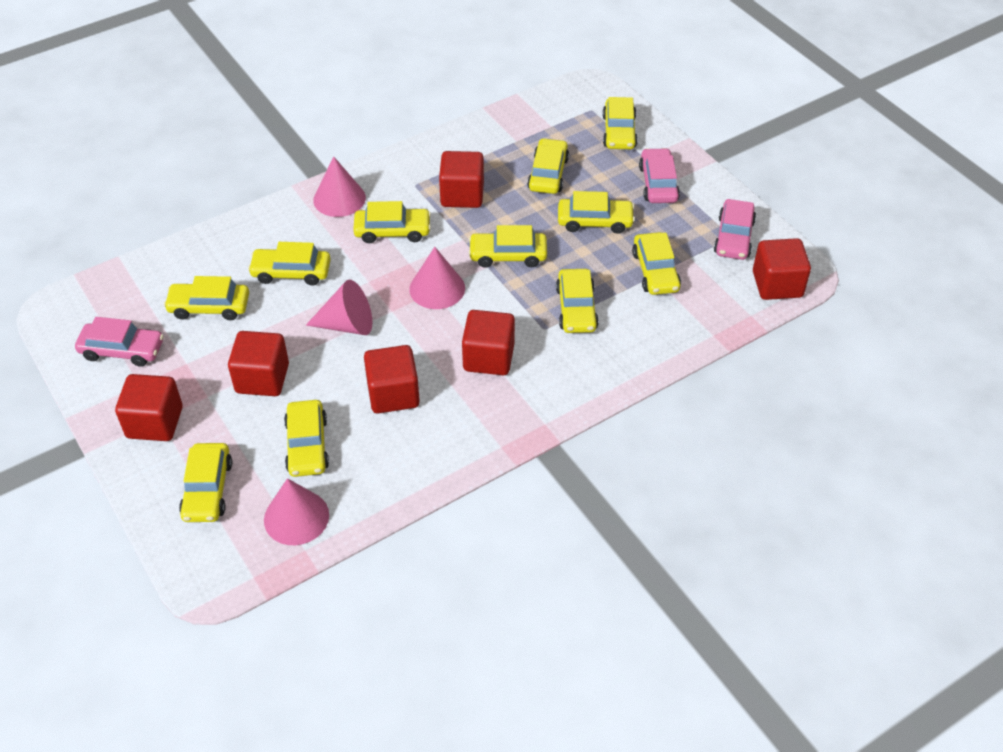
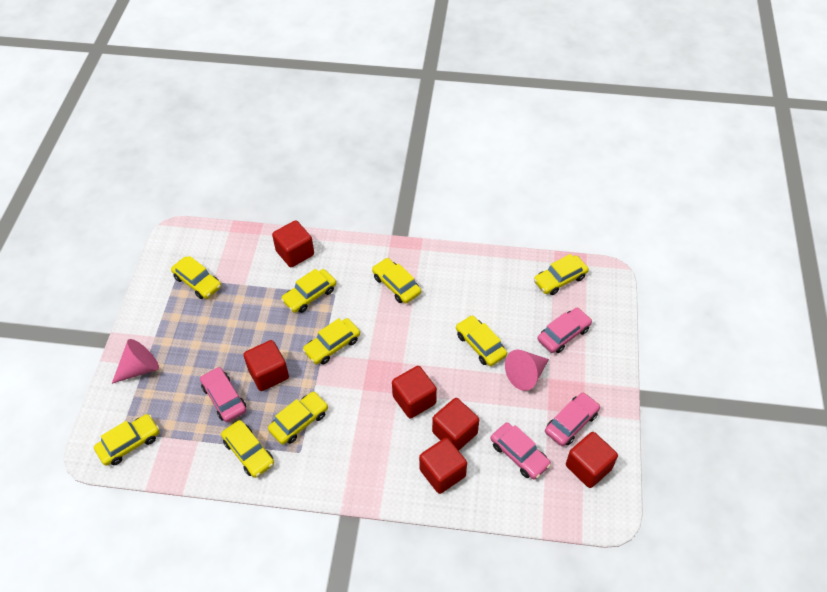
pink car: 3 -> 4
pink cone: 4 -> 2
yellow car: 11 -> 9

